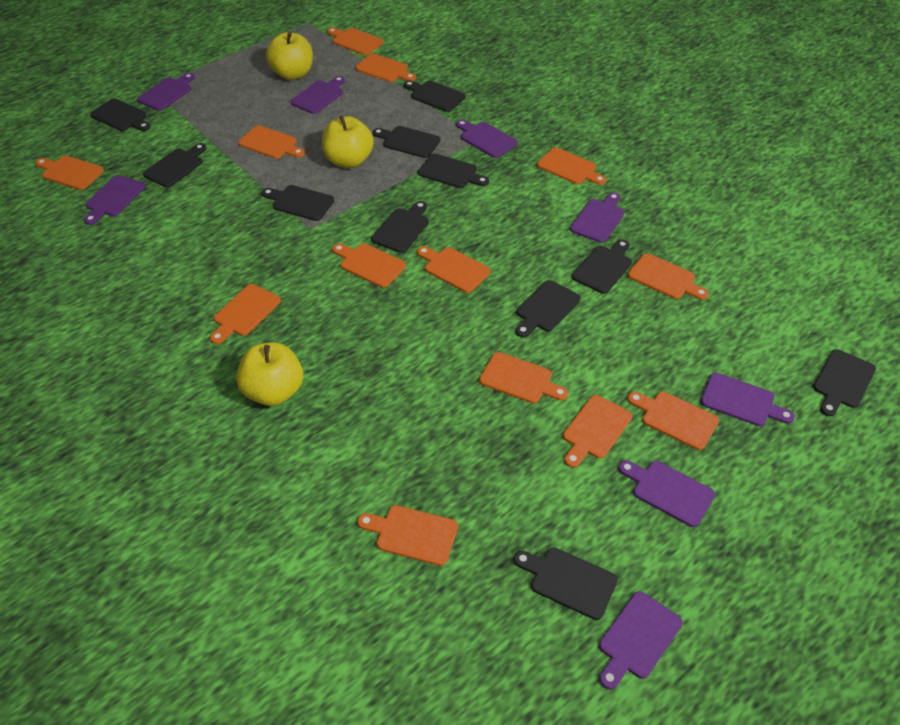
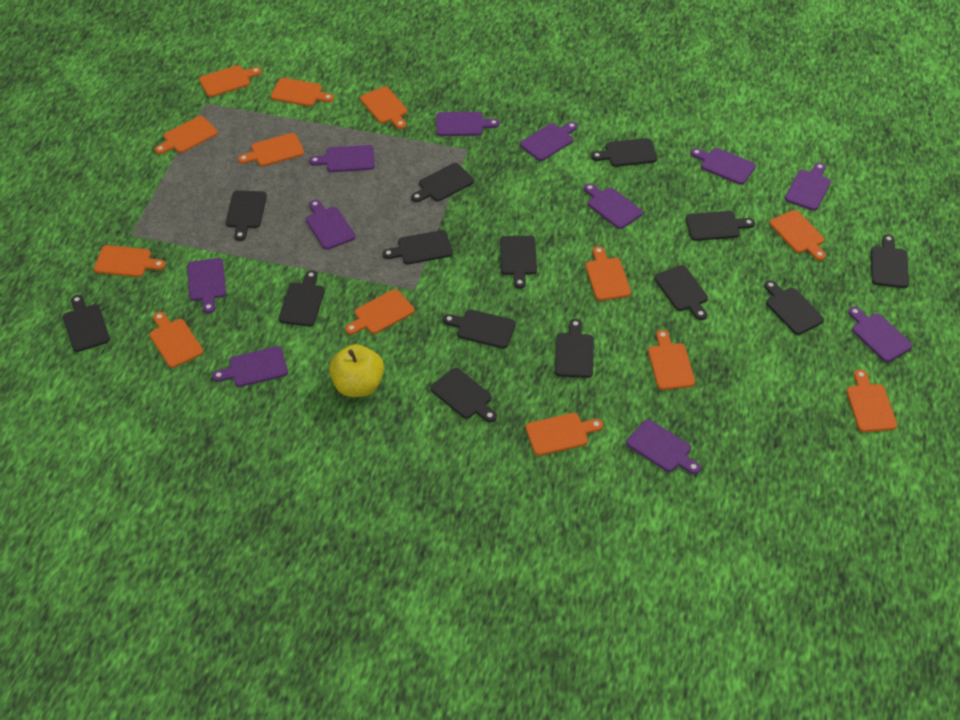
black cutting board: 11 -> 14
purple cutting board: 8 -> 11
yellow apple: 3 -> 1

